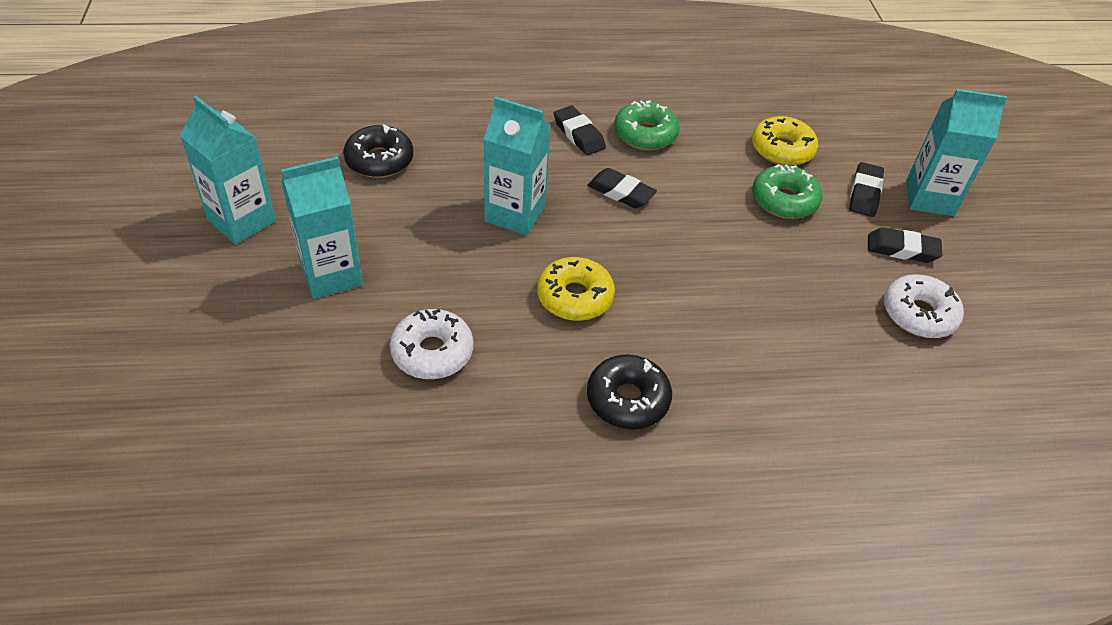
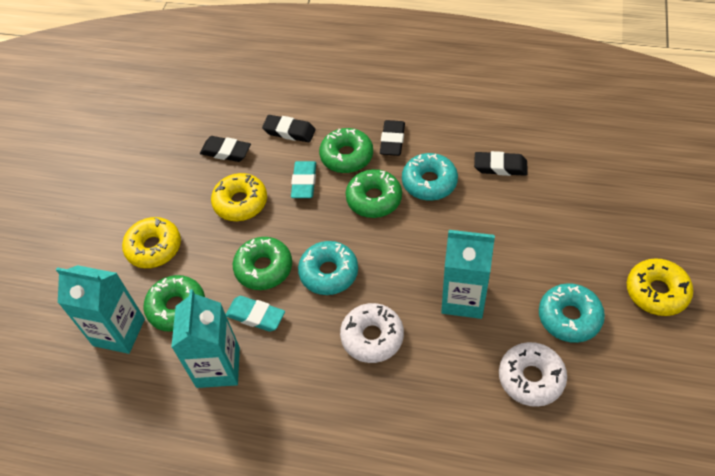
black donut: 2 -> 0
green donut: 2 -> 4
turquoise carton: 4 -> 3
turquoise donut: 0 -> 3
turquoise eraser: 0 -> 2
yellow donut: 2 -> 3

